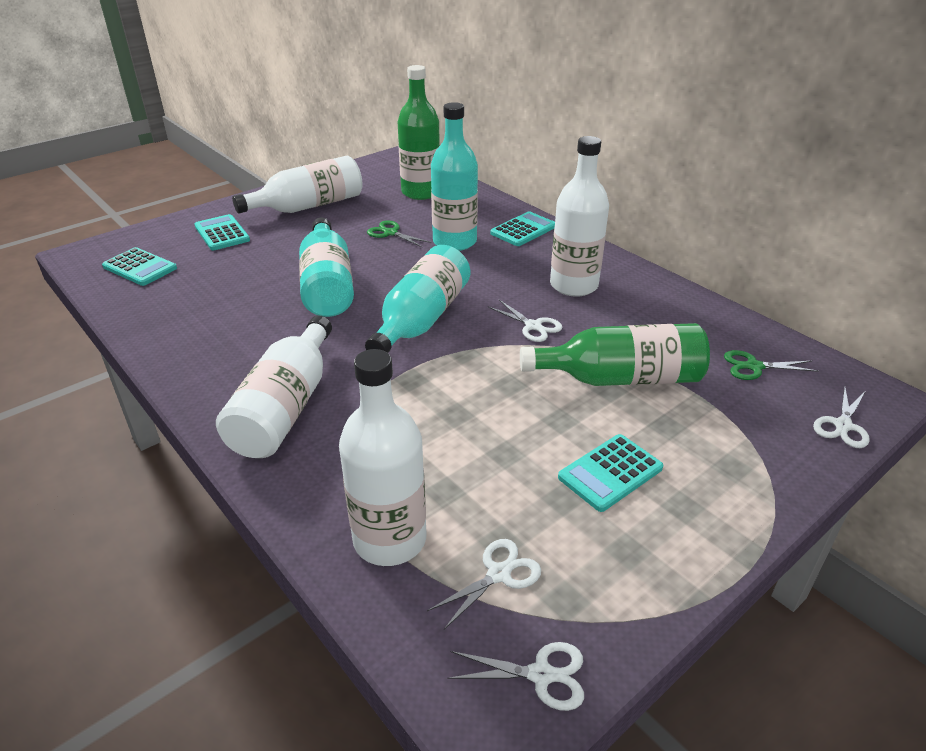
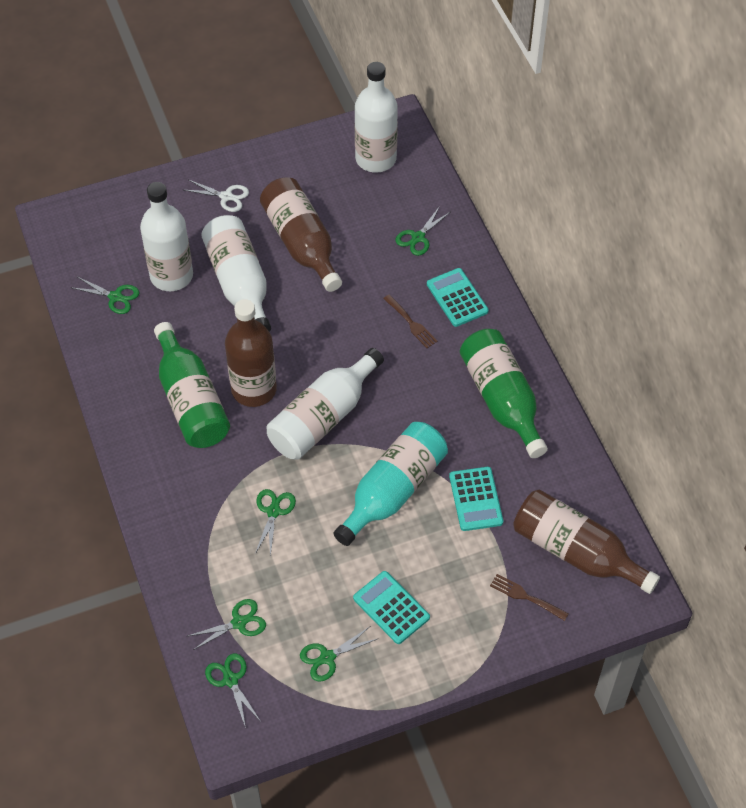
brown bottle: 0 -> 3
brown fork: 0 -> 2
green scissors: 2 -> 6
turquoise bottle: 3 -> 1
turquoise calculator: 4 -> 3
white scissors: 4 -> 1

